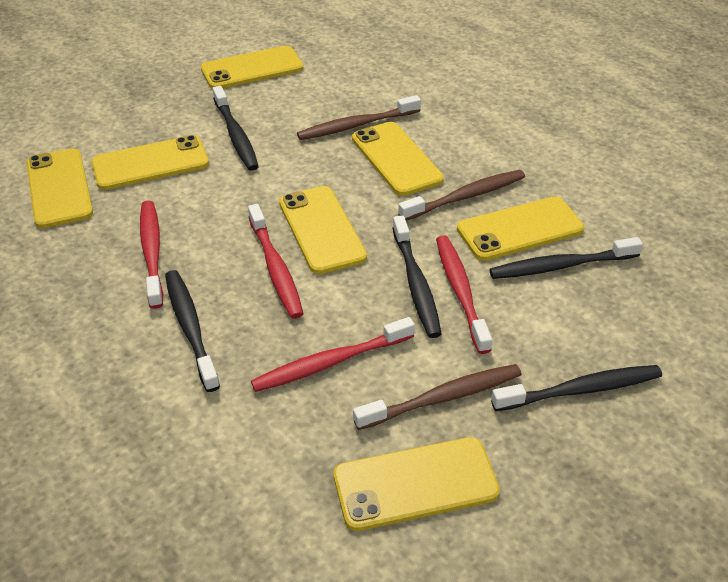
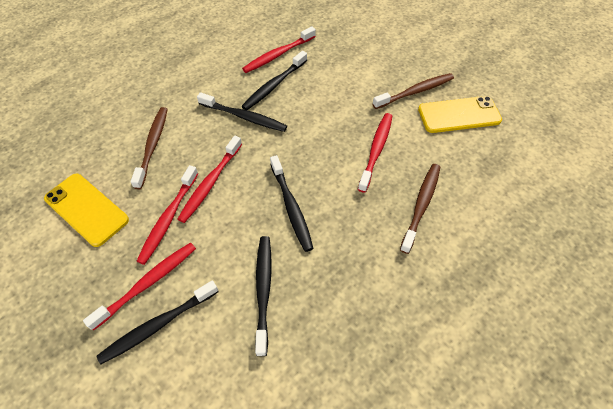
red toothbrush: 4 -> 5
yellow phone: 7 -> 2

